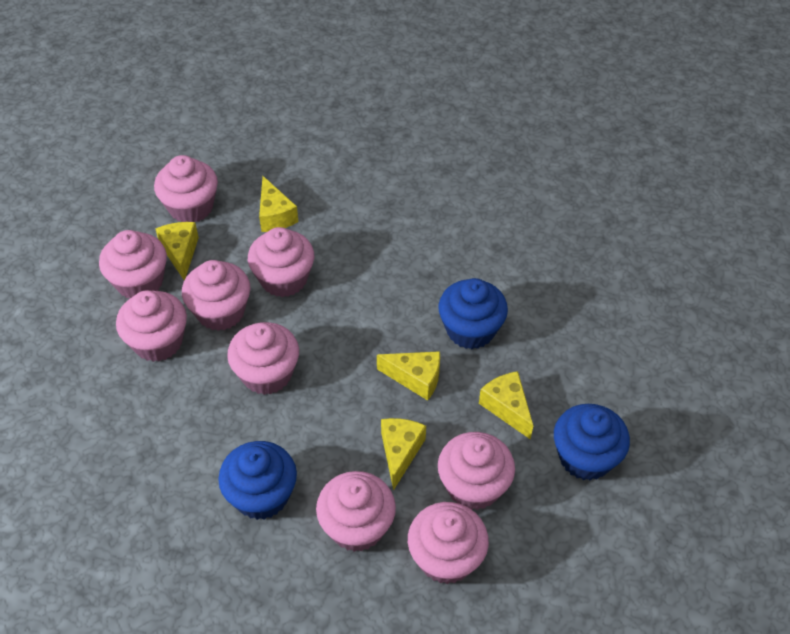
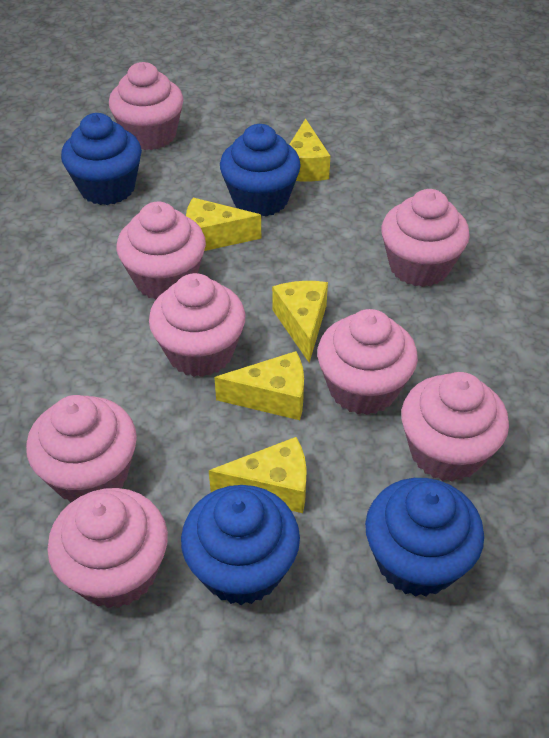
blue cupcake: 3 -> 4
pink cupcake: 9 -> 8

